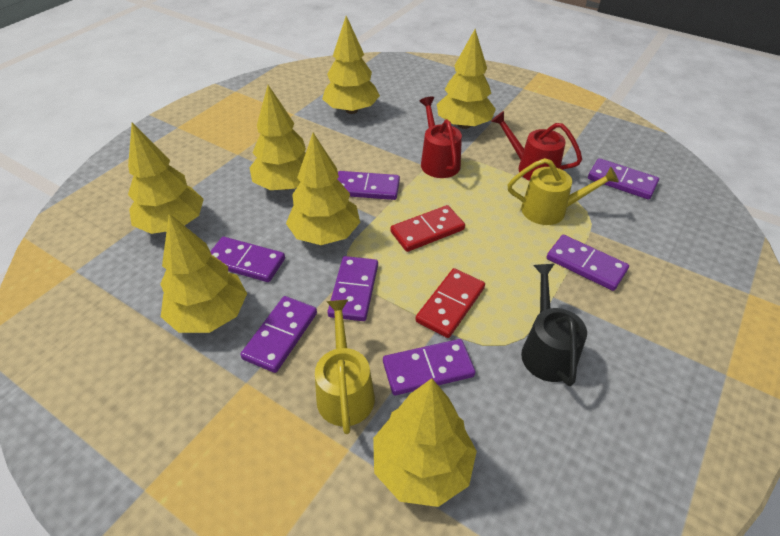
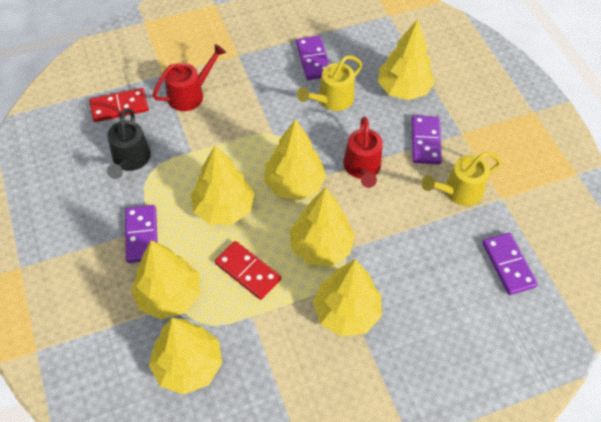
purple domino: 7 -> 4

